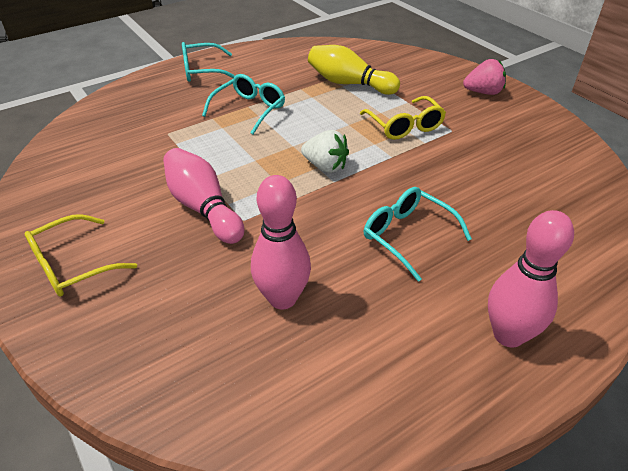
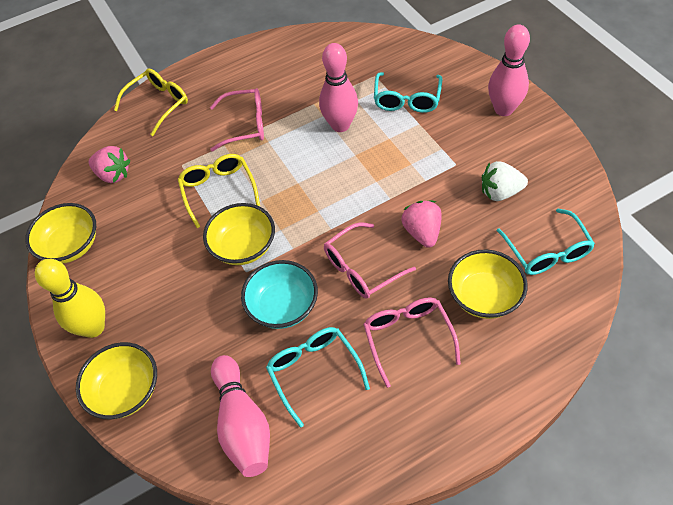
pink glasses: 0 -> 3
pink strawberry: 1 -> 2
turquoise bowl: 0 -> 1
yellow bowl: 0 -> 4

